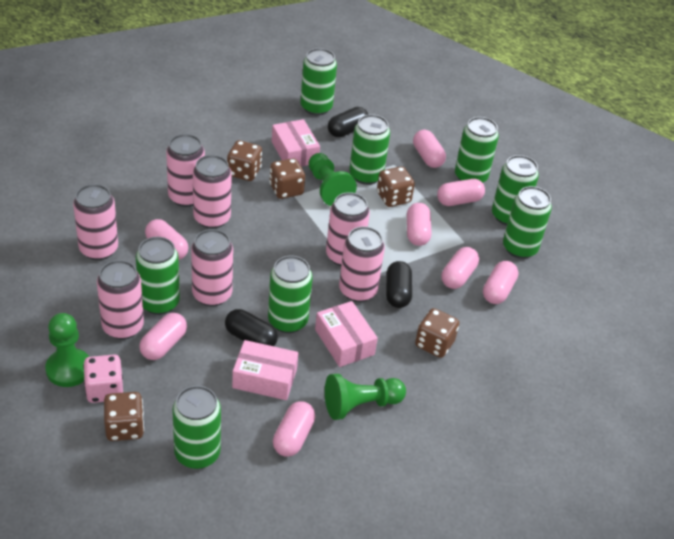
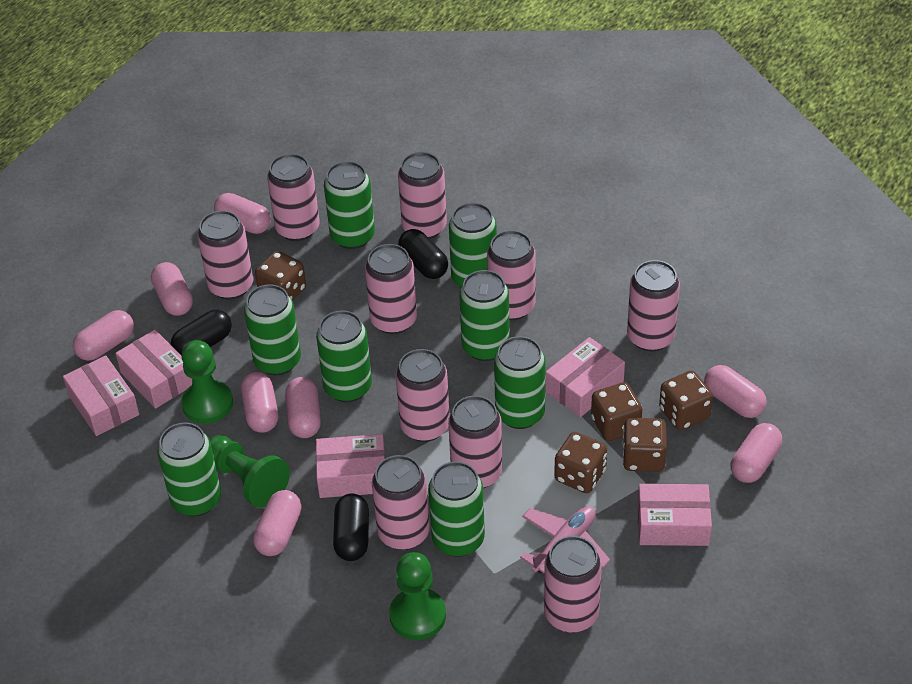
pink box: 3 -> 5
pink can: 7 -> 10
pink dice: 1 -> 0
pink plane: 0 -> 1

